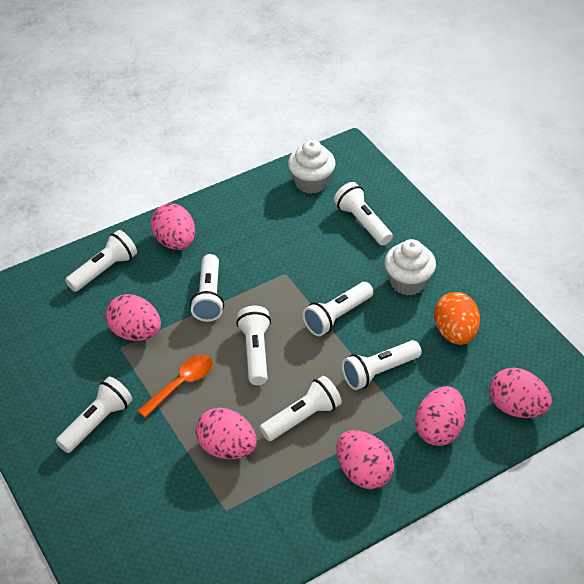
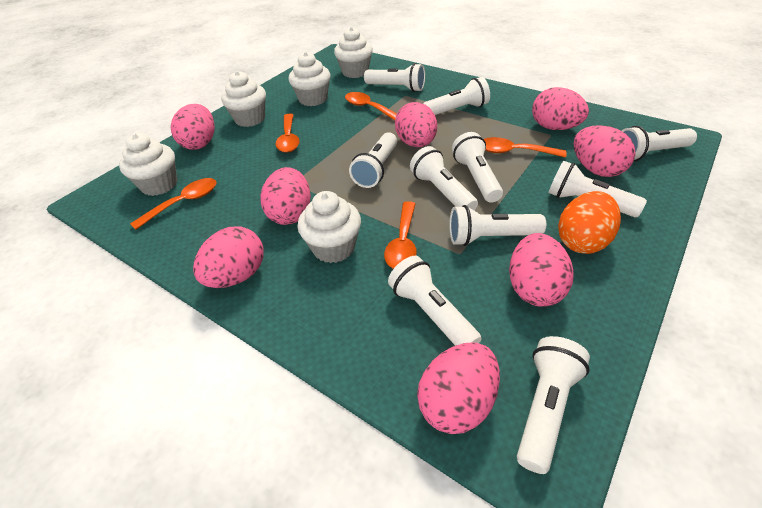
orange spoon: 1 -> 5
pink egg: 6 -> 8
white cupcake: 2 -> 5
white flashlight: 8 -> 10

